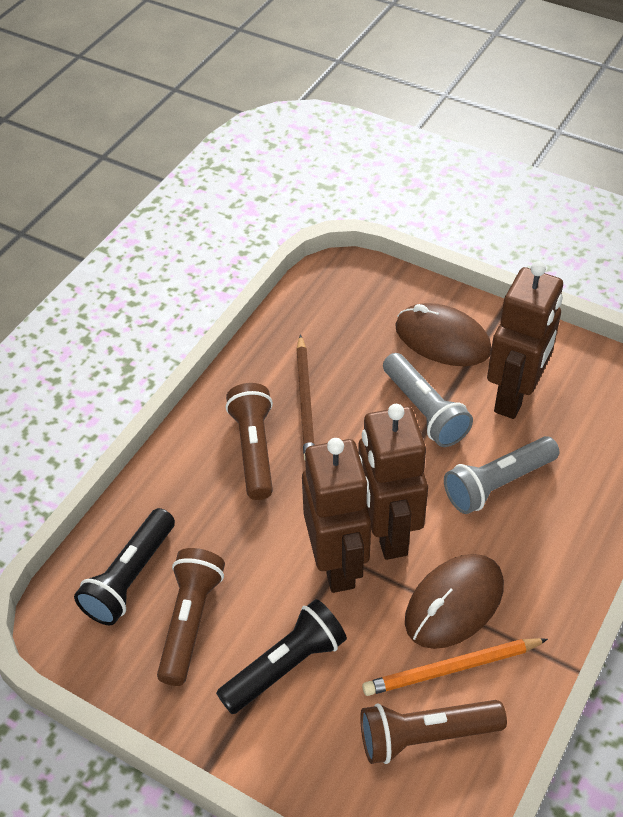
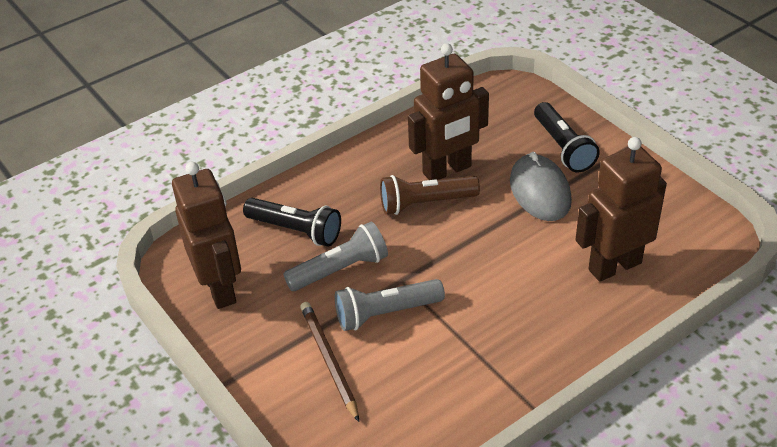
brown flashlight: 3 -> 1
brown mouse: 2 -> 0
grey mouse: 0 -> 1
orange pencil: 1 -> 0

